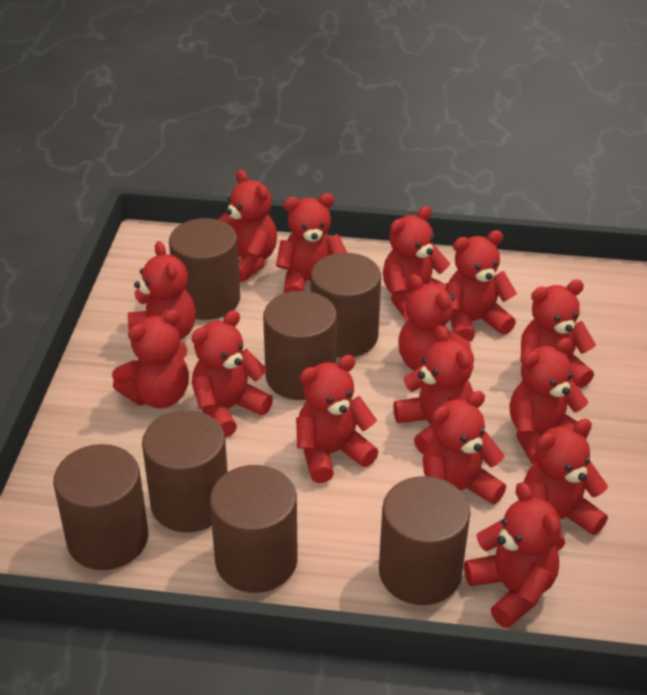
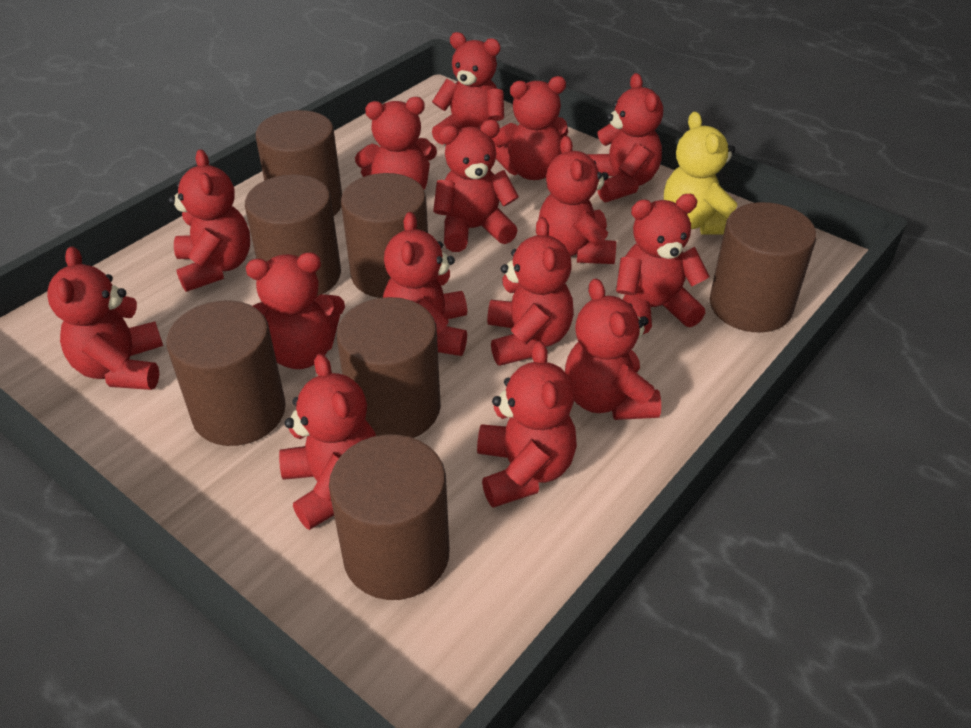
yellow teddy bear: 0 -> 1

